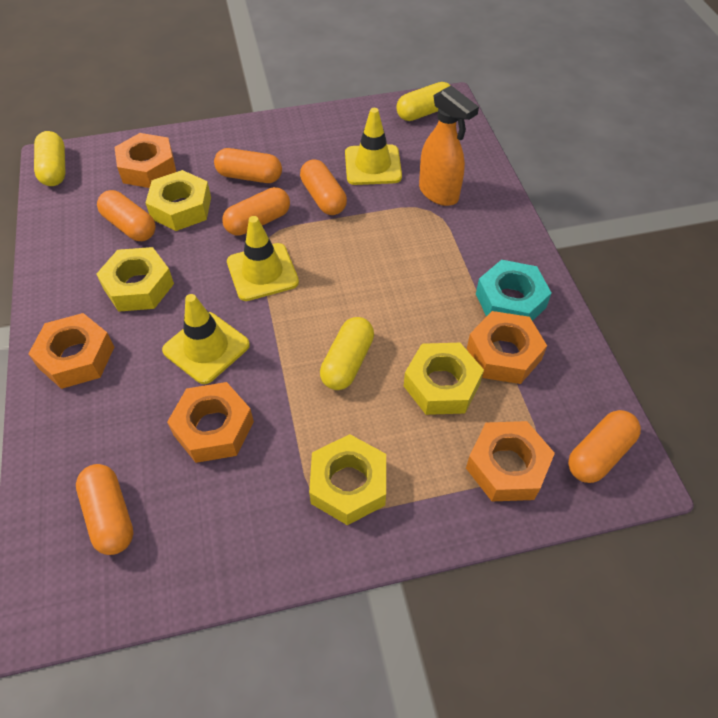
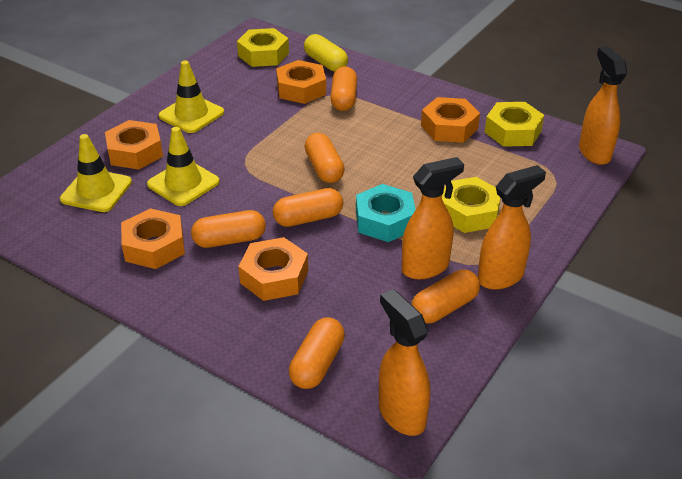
orange spray bottle: 1 -> 4
yellow capsule: 3 -> 1
yellow nut: 4 -> 3

